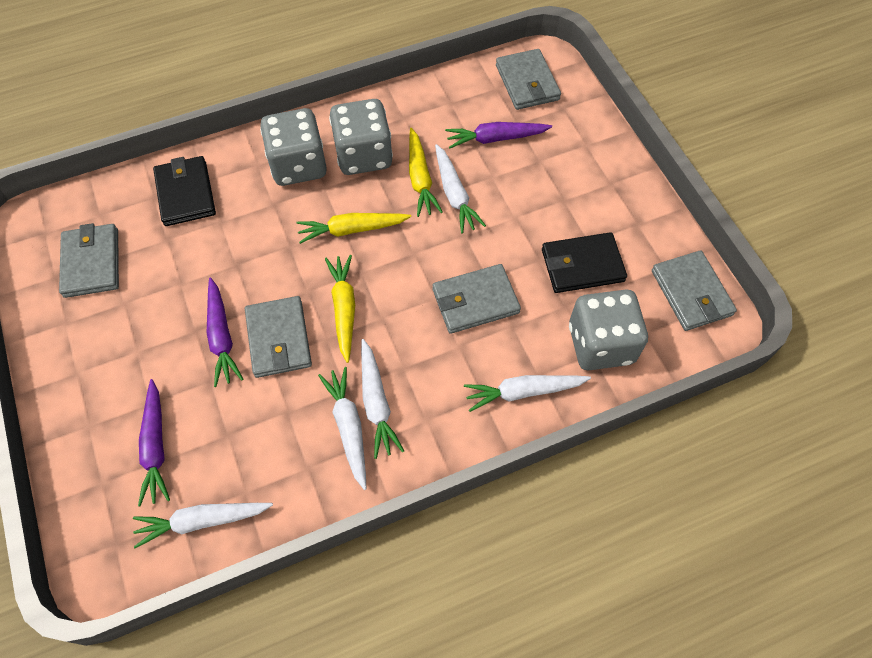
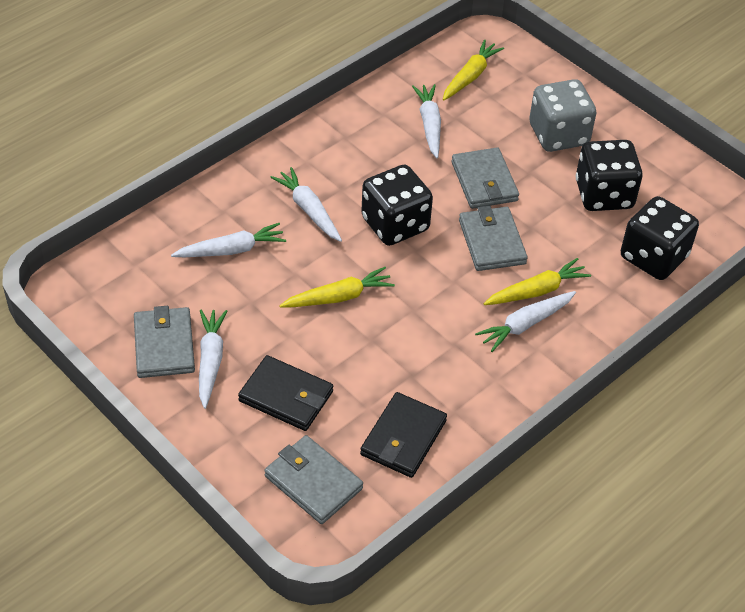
black dice: 0 -> 3
grey dice: 3 -> 1
grey wallet: 5 -> 4
purple carrot: 3 -> 0

